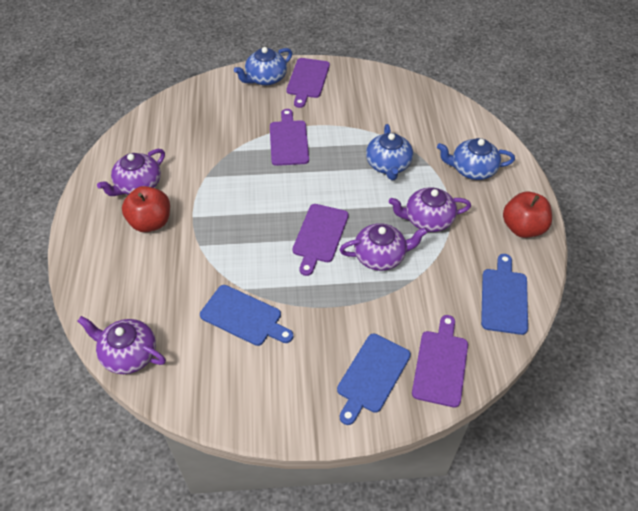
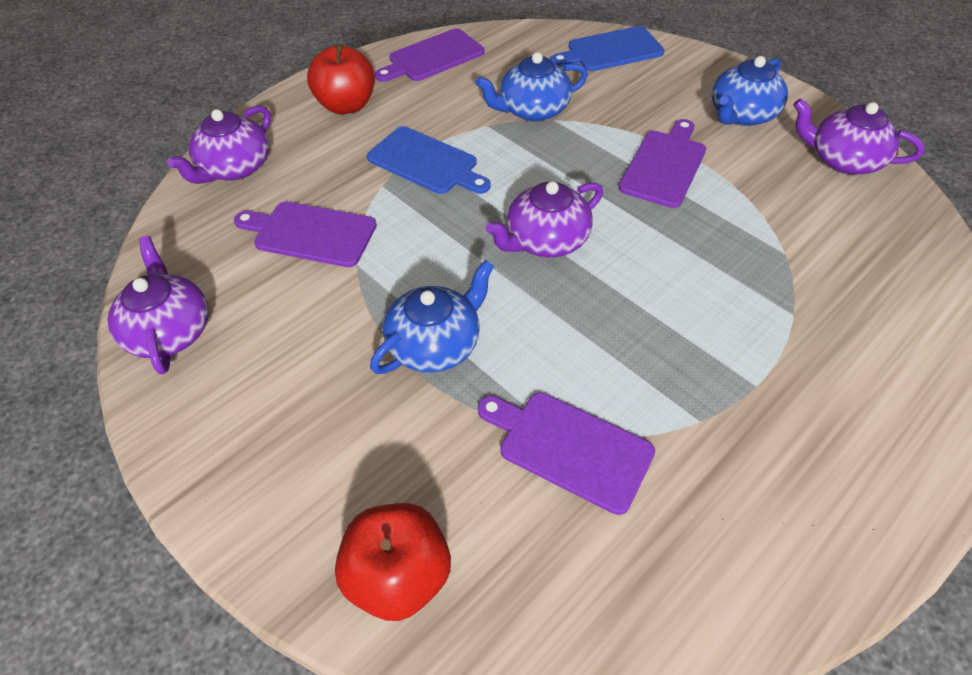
blue cutting board: 3 -> 2

